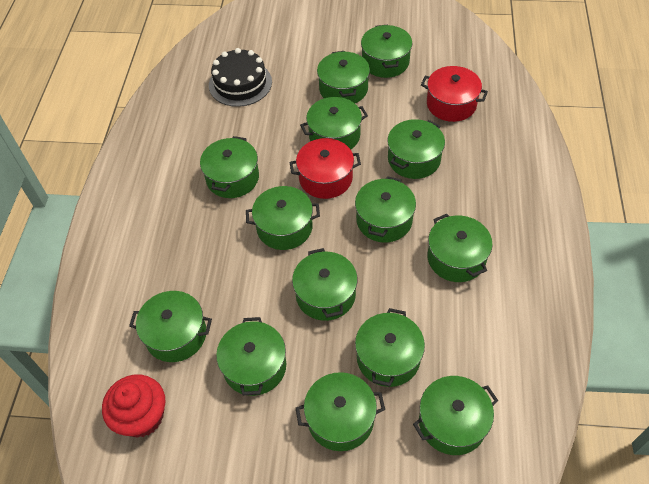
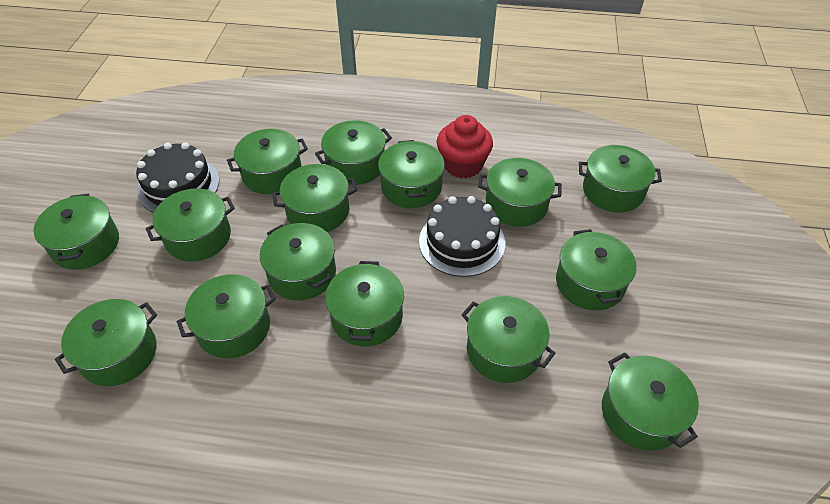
black cake: 1 -> 2
green pot: 14 -> 15
red pot: 2 -> 0

